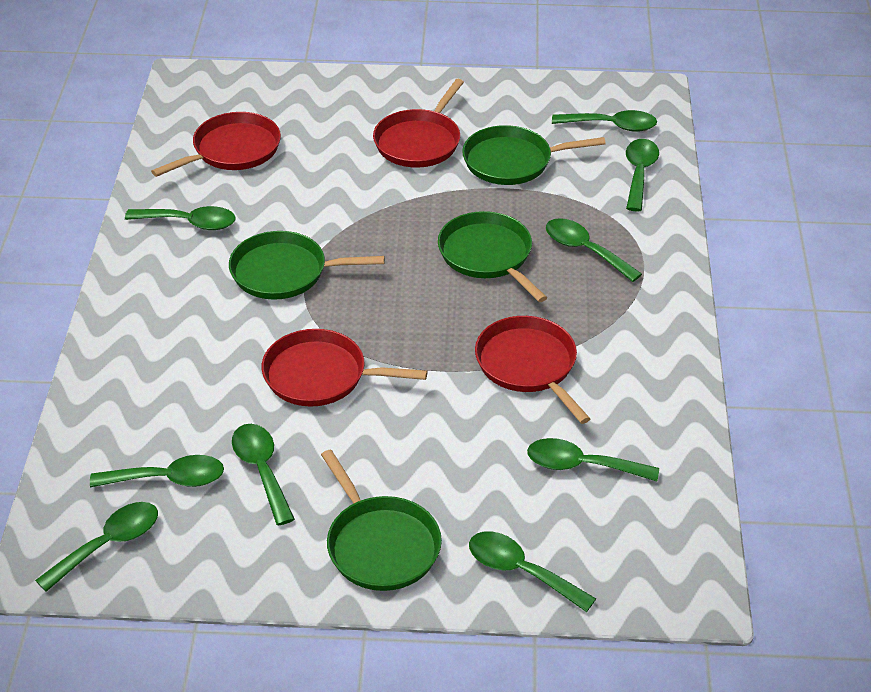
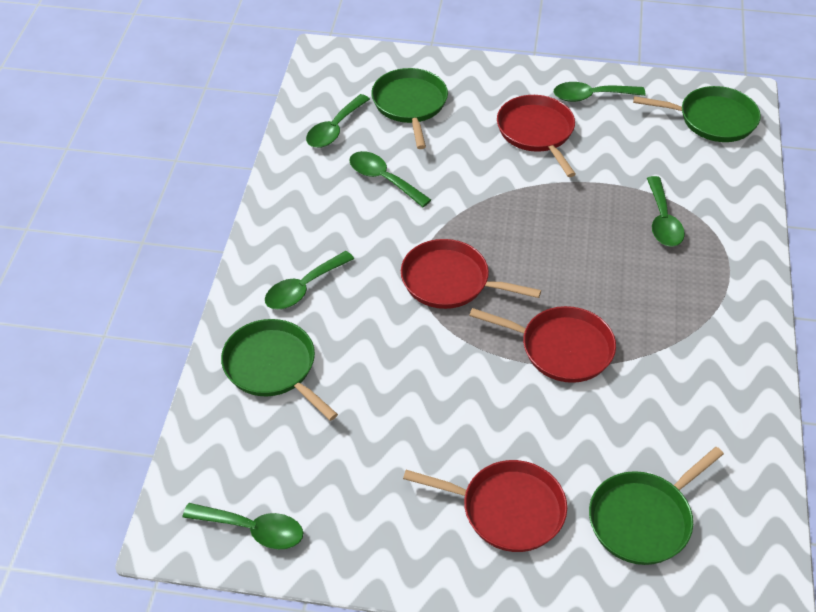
green spoon: 9 -> 6

